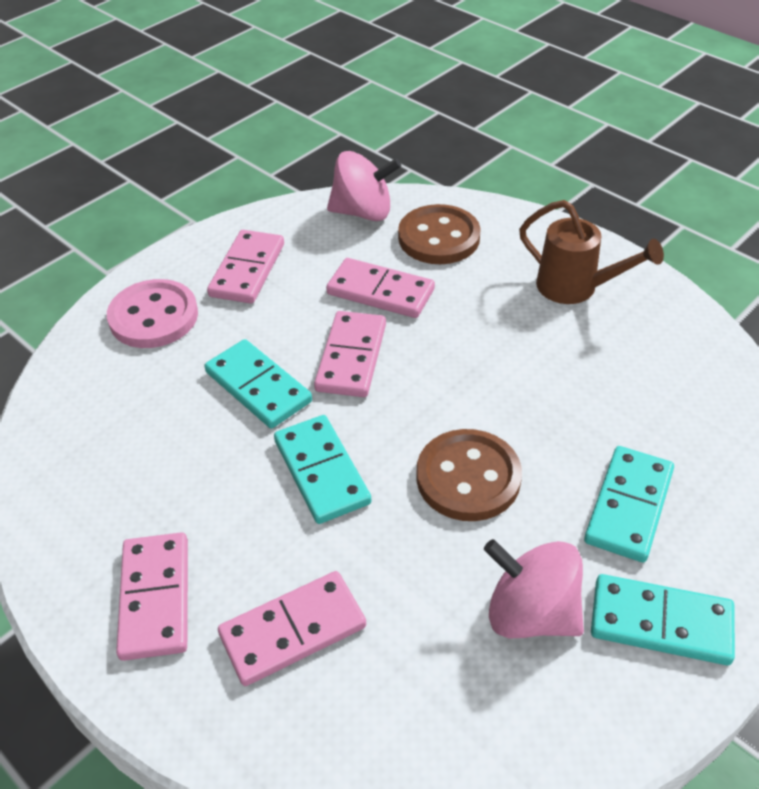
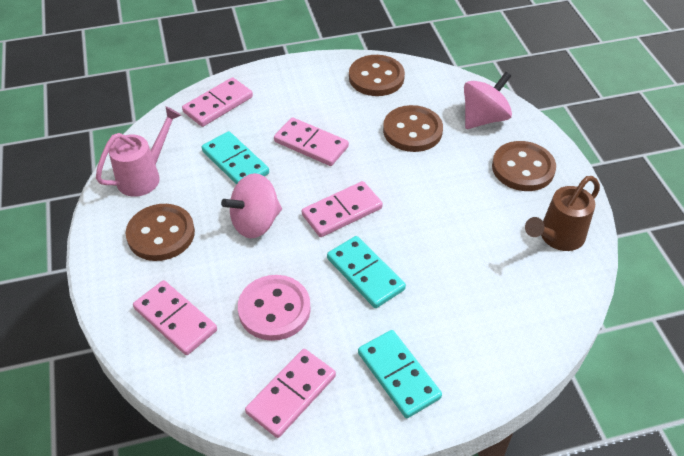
brown button: 2 -> 4
pink watering can: 0 -> 1
turquoise domino: 4 -> 3

